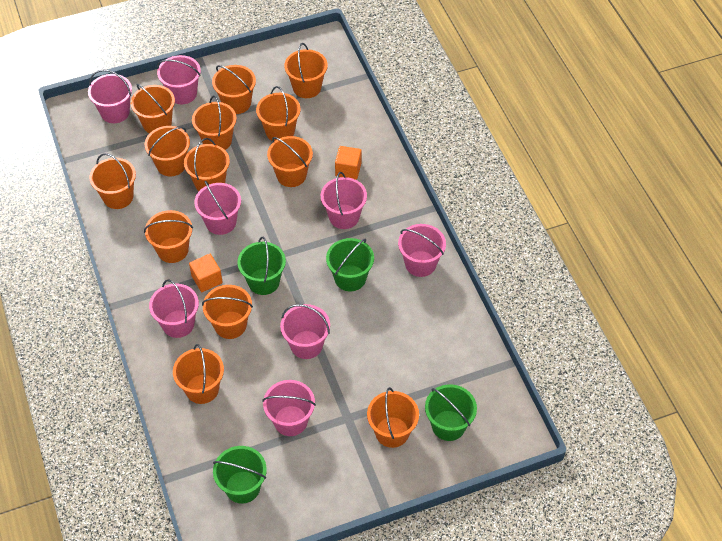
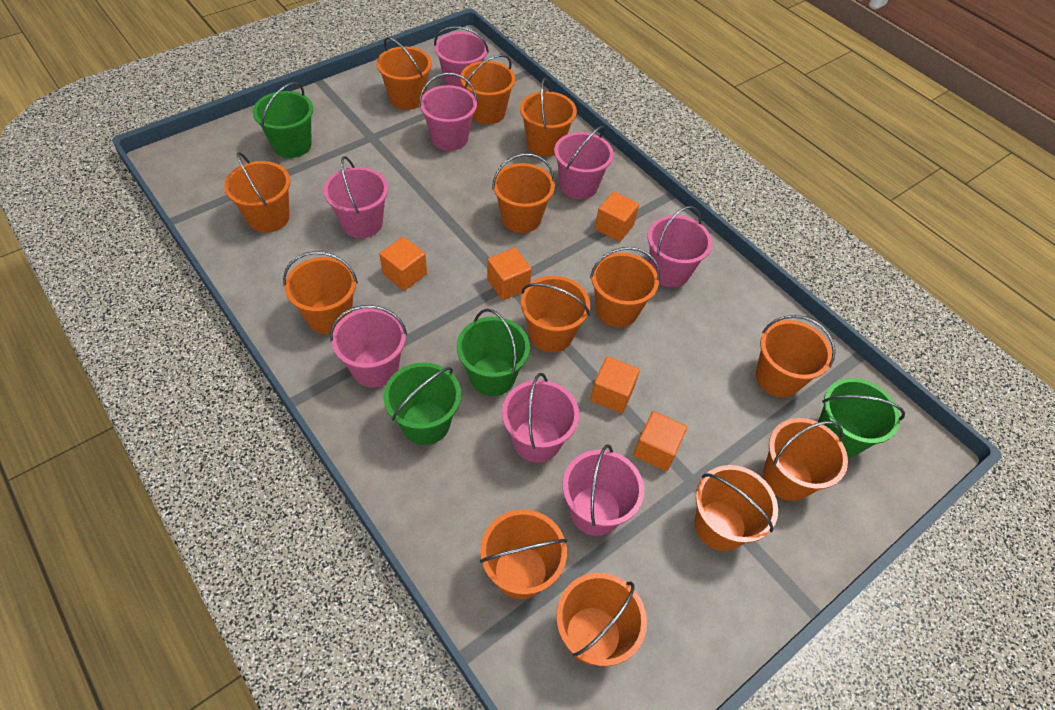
orange cube: 2 -> 5

